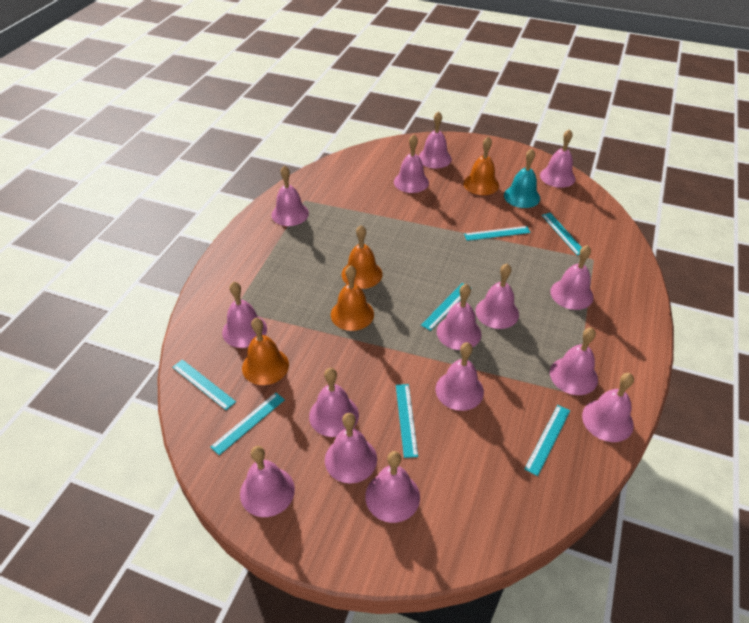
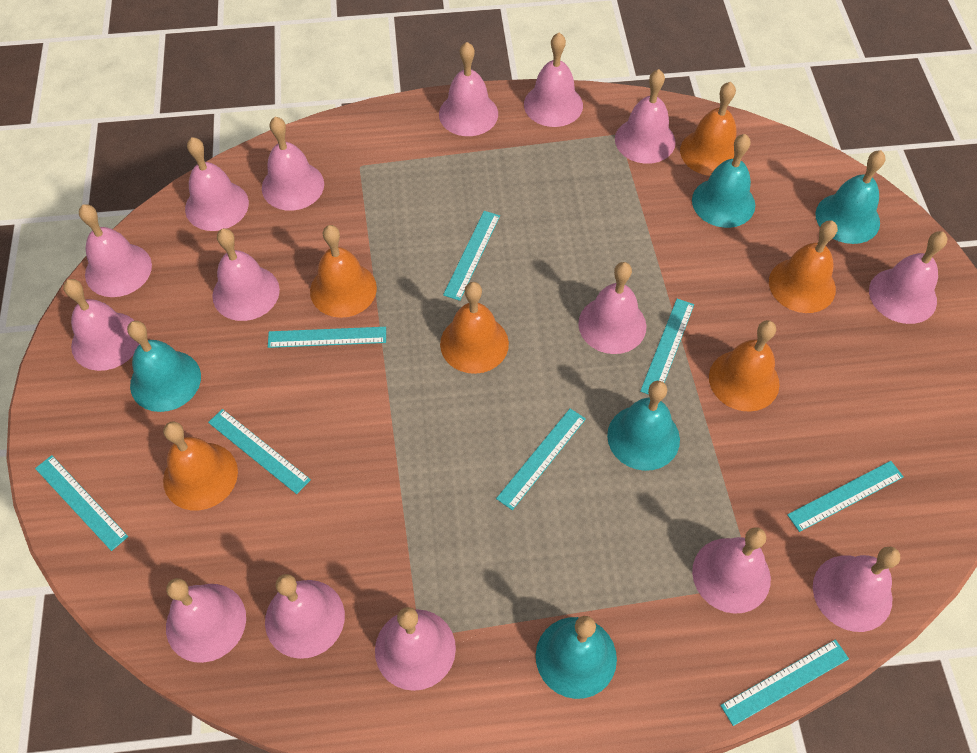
orange bell: 4 -> 6
turquoise bell: 1 -> 5
turquoise ruler: 7 -> 8

